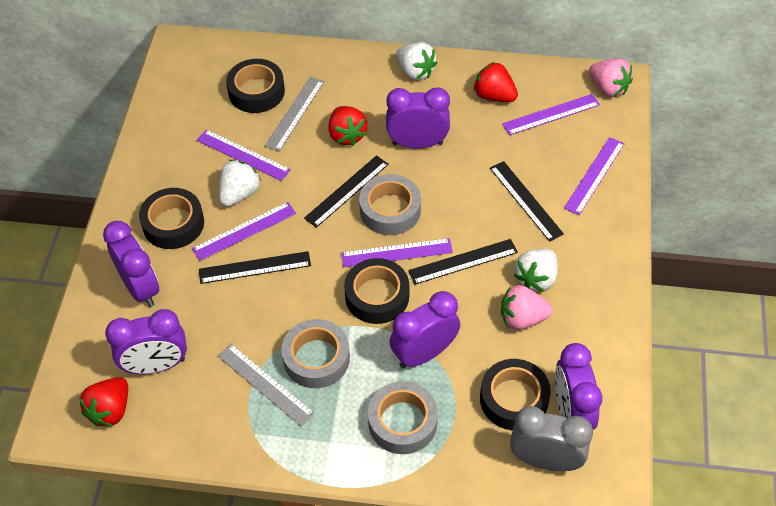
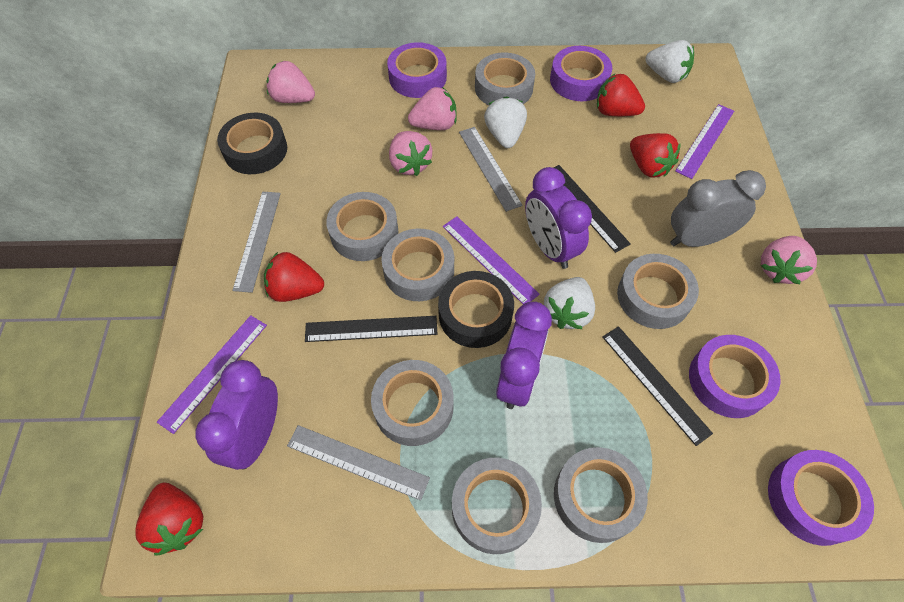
black ruler: 4 -> 3
black tape: 4 -> 2
grey ruler: 2 -> 3
grey tape: 3 -> 7
pink strawberry: 2 -> 4
purple clock: 5 -> 3
purple ruler: 5 -> 3
purple tape: 0 -> 4
red strawberry: 3 -> 4

